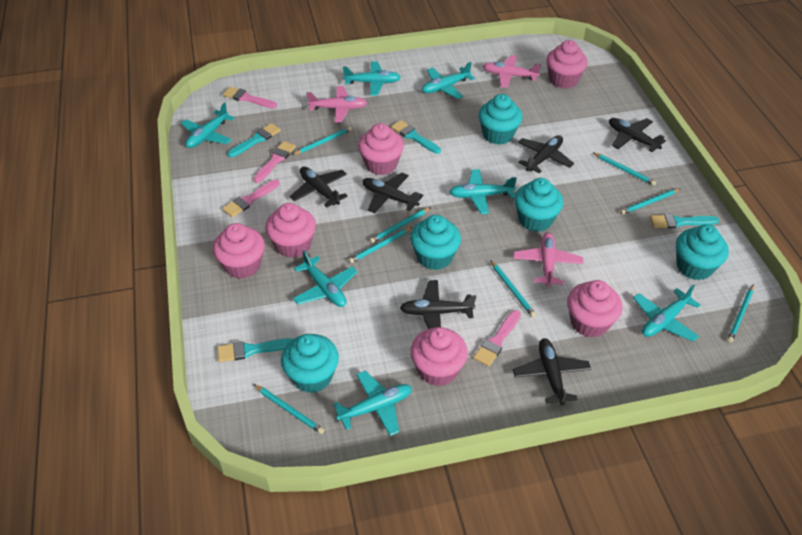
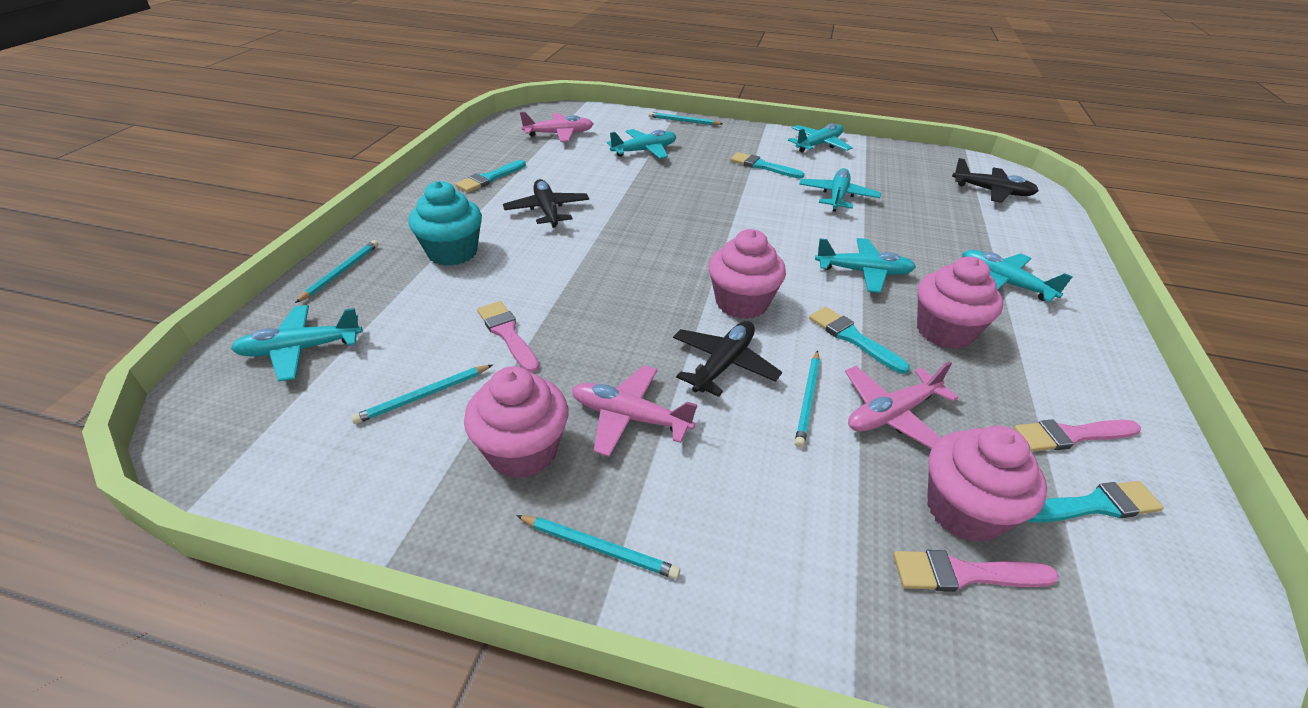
black plane: 6 -> 3
pink brush: 4 -> 3
pink cupcake: 6 -> 4
turquoise cupcake: 5 -> 1
turquoise pencil: 8 -> 5
turquoise plane: 7 -> 6

